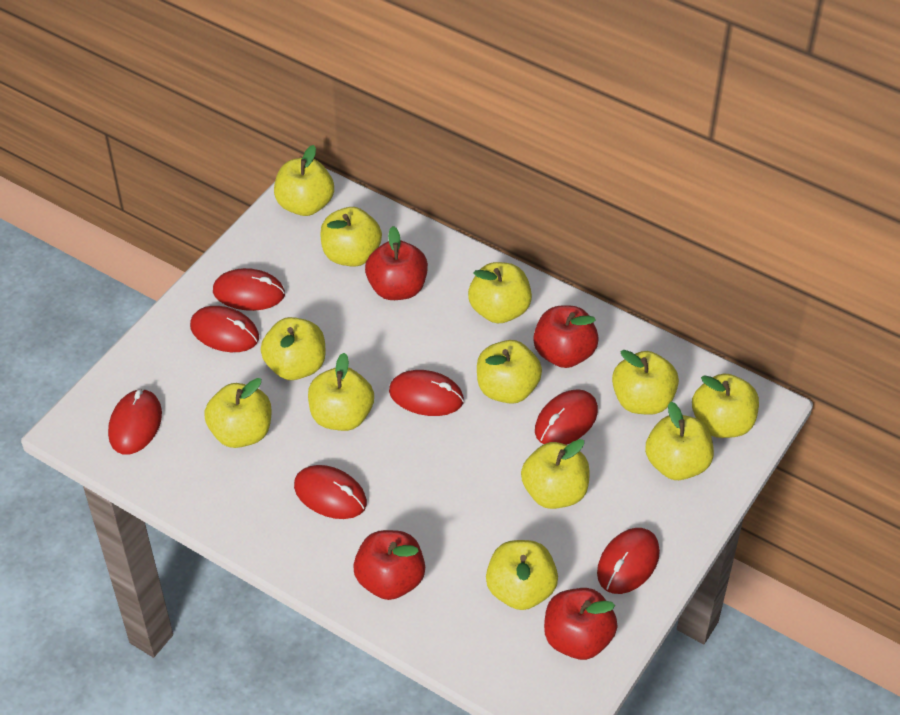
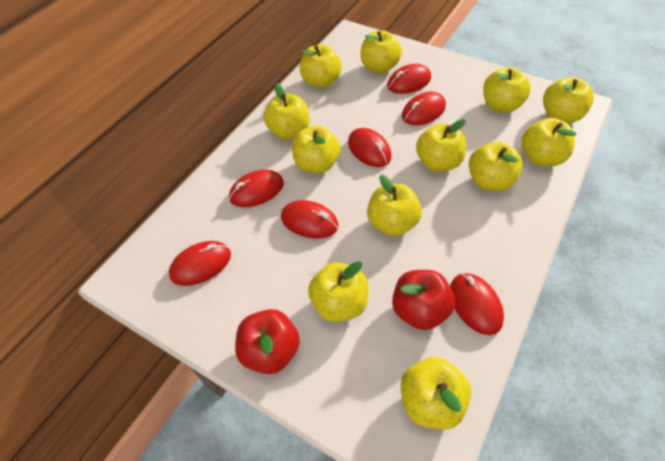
red apple: 4 -> 2

